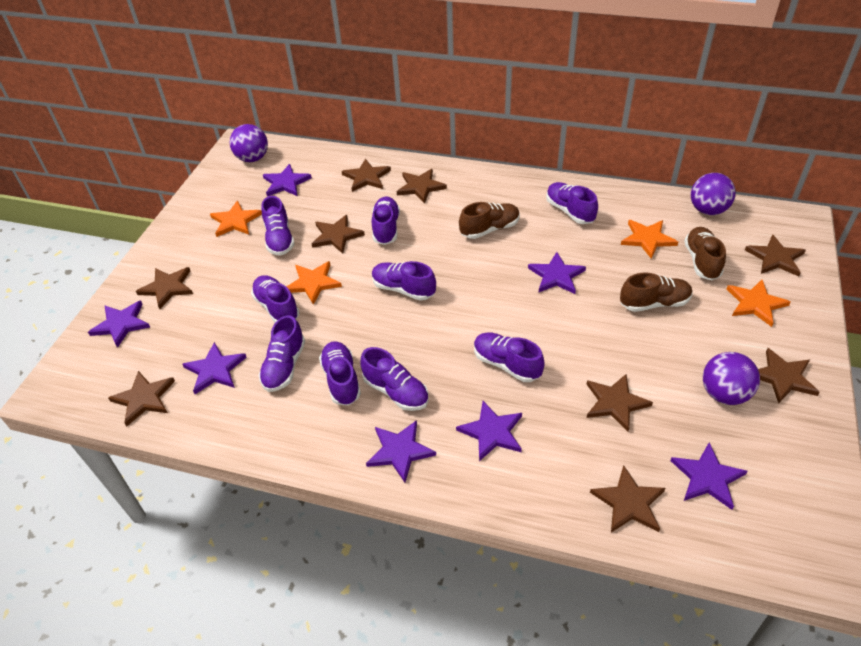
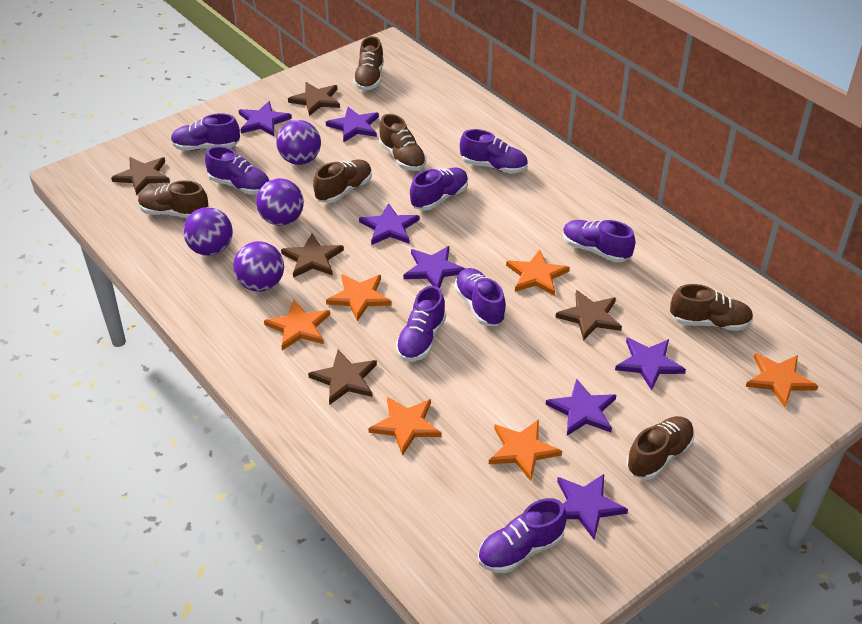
brown shoe: 3 -> 6
brown star: 9 -> 5
orange star: 4 -> 6
purple ball: 3 -> 4
purple shoe: 9 -> 8

